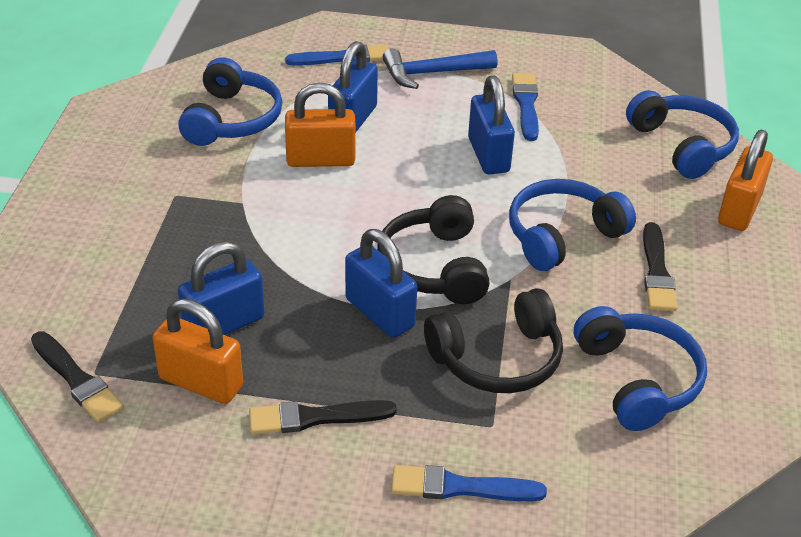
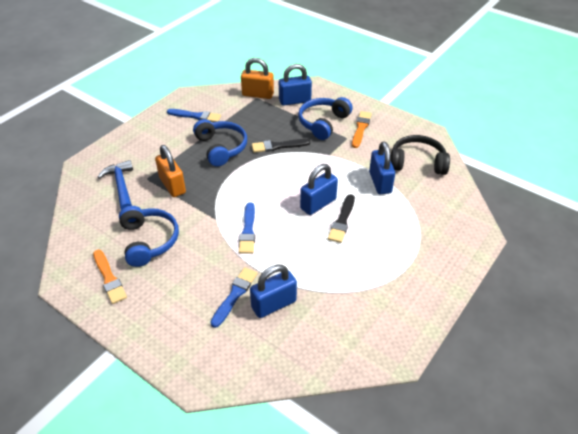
black brush: 3 -> 2
black headphones: 2 -> 1
blue headphones: 4 -> 3
orange brush: 0 -> 2
orange padlock: 3 -> 2

